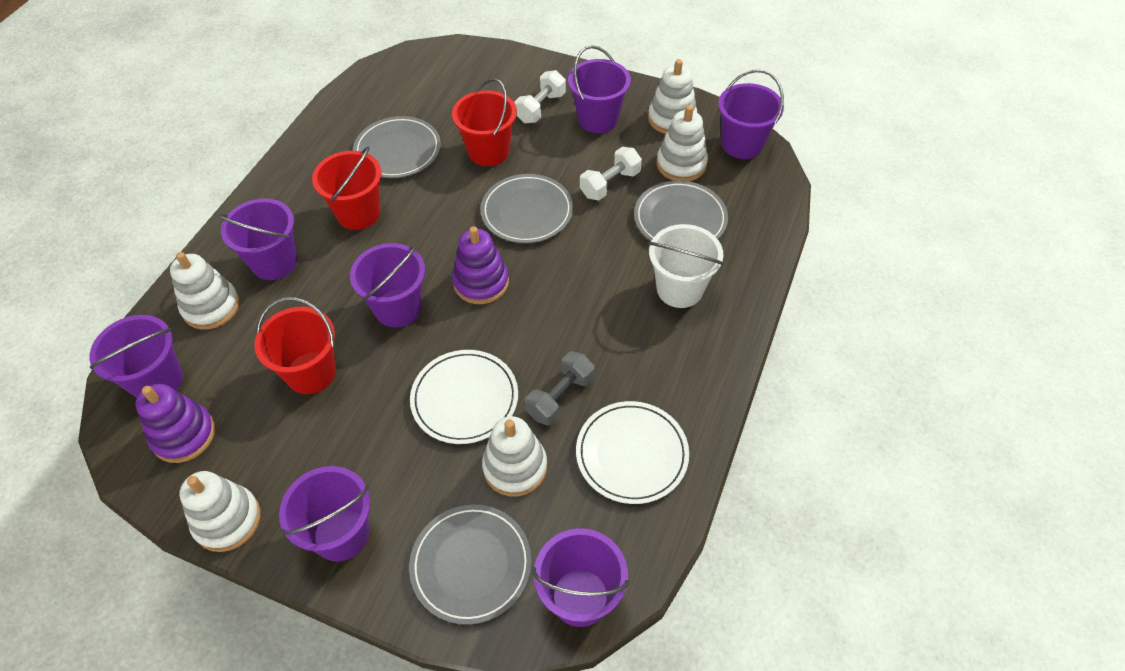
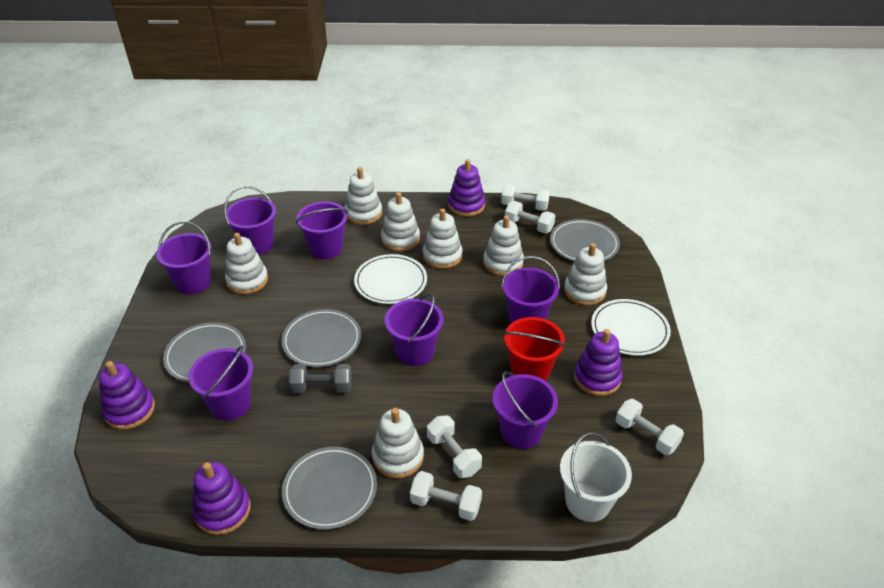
purple stacking toy: 2 -> 4
red bucket: 3 -> 1
white dumbbell: 2 -> 5
white stacking toy: 5 -> 7

